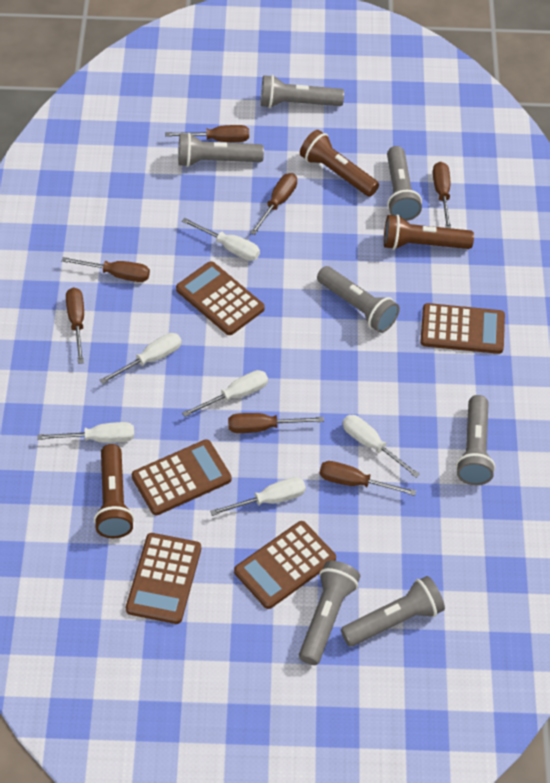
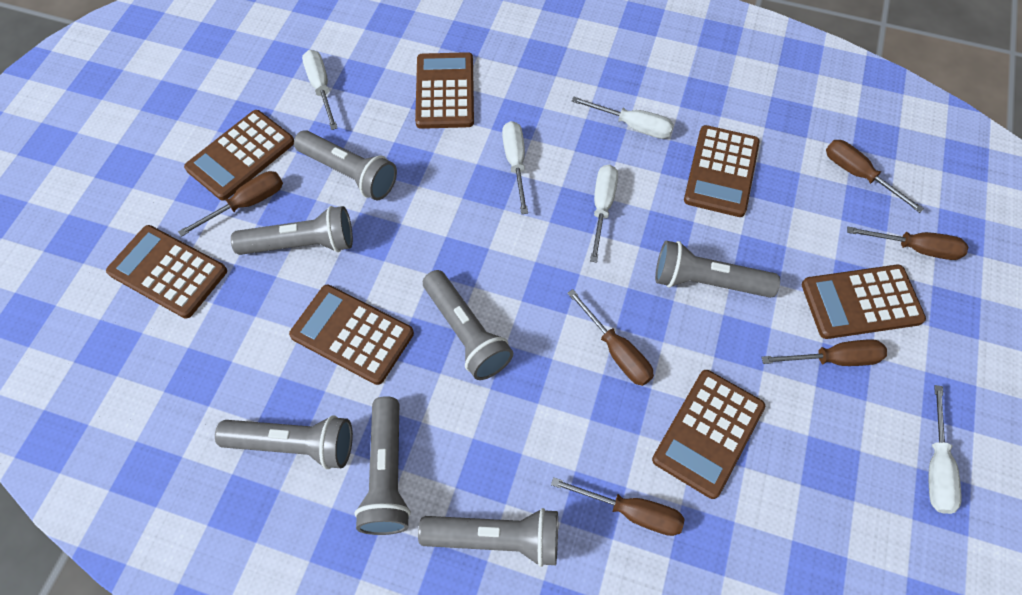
brown calculator: 5 -> 7
brown flashlight: 3 -> 0
brown screwdriver: 7 -> 6
white screwdriver: 6 -> 5

